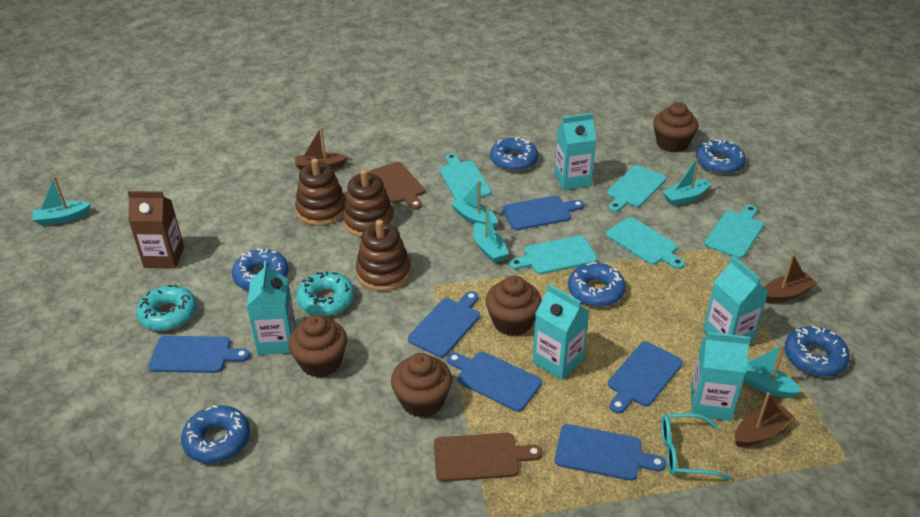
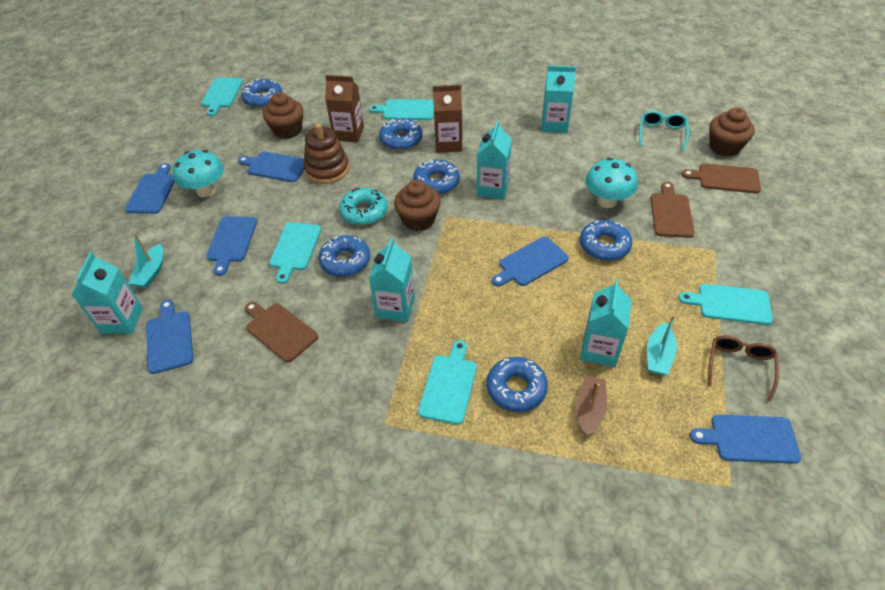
brown boat: 3 -> 1
brown carton: 1 -> 2
brown cupcake: 4 -> 3
brown cutting board: 2 -> 3
brown glasses: 0 -> 1
brown stacking toy: 3 -> 1
turquoise boat: 5 -> 2
turquoise donut: 2 -> 1
turquoise mushroom: 0 -> 2

